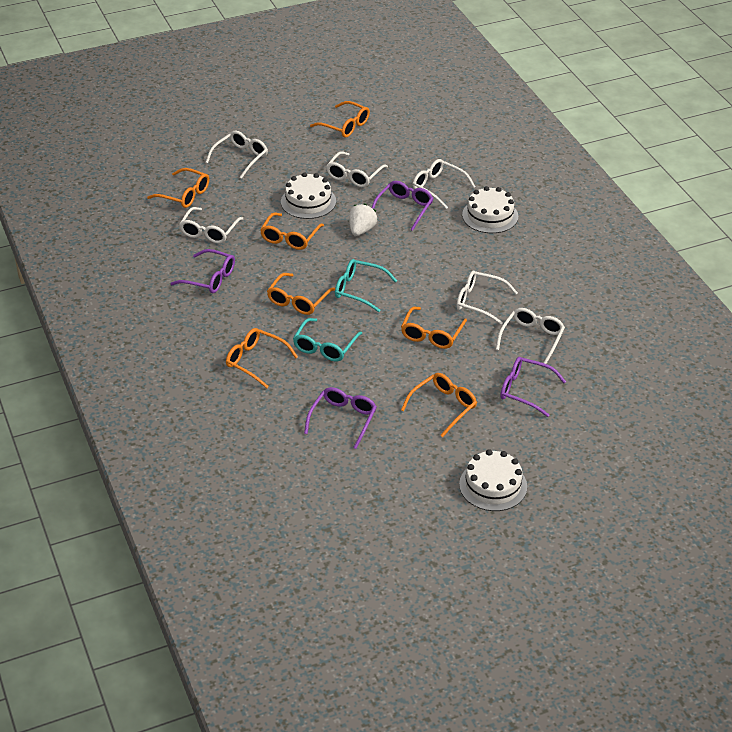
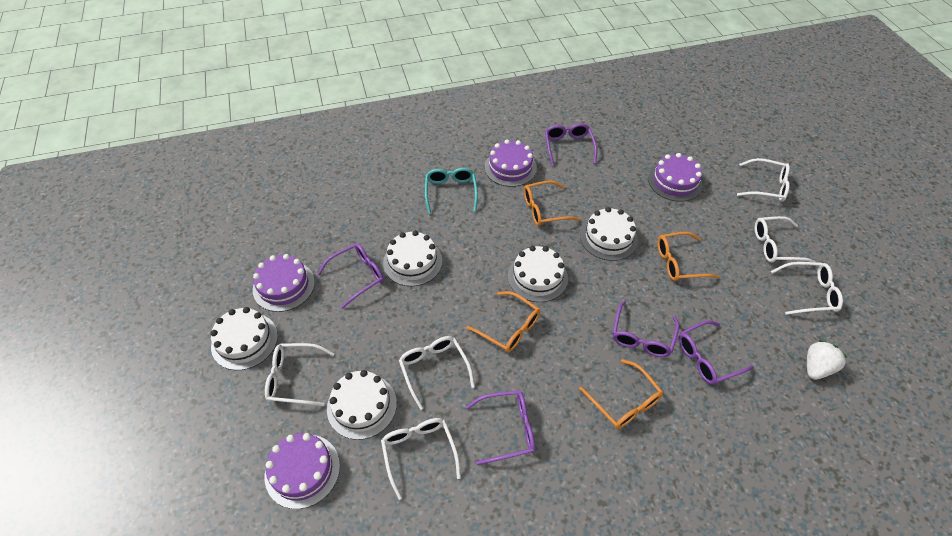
orange glasses: 7 -> 4
purple cake: 0 -> 4
purple glasses: 4 -> 5
turquoise glasses: 2 -> 1
white cake: 3 -> 5

